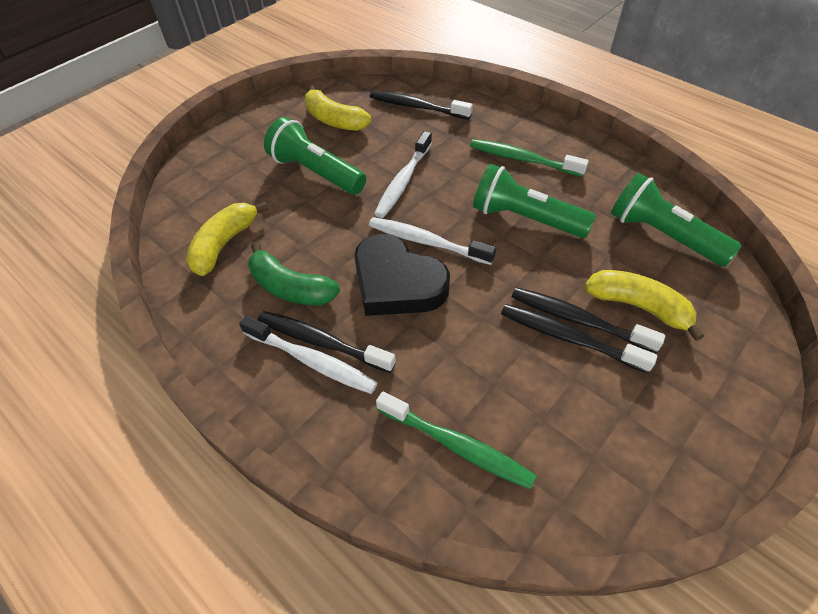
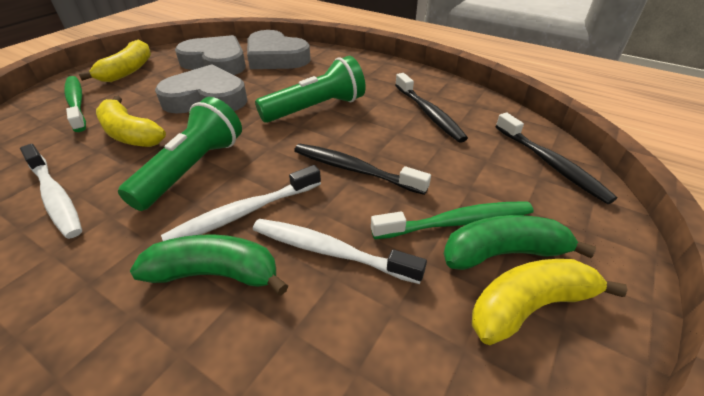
black heart: 1 -> 0
black toothbrush: 4 -> 3
green banana: 1 -> 2
green flashlight: 3 -> 2
grey heart: 0 -> 3

